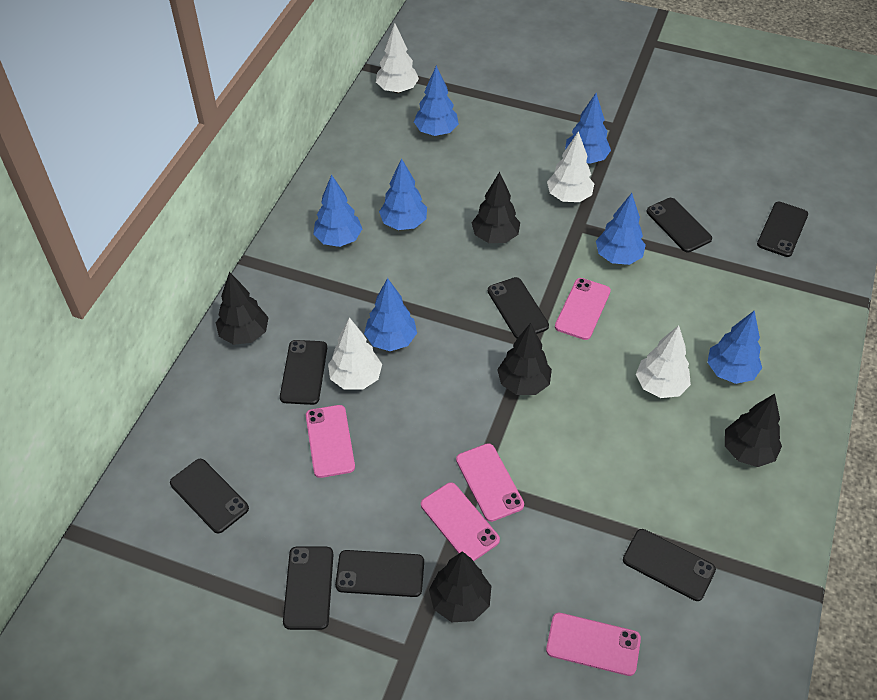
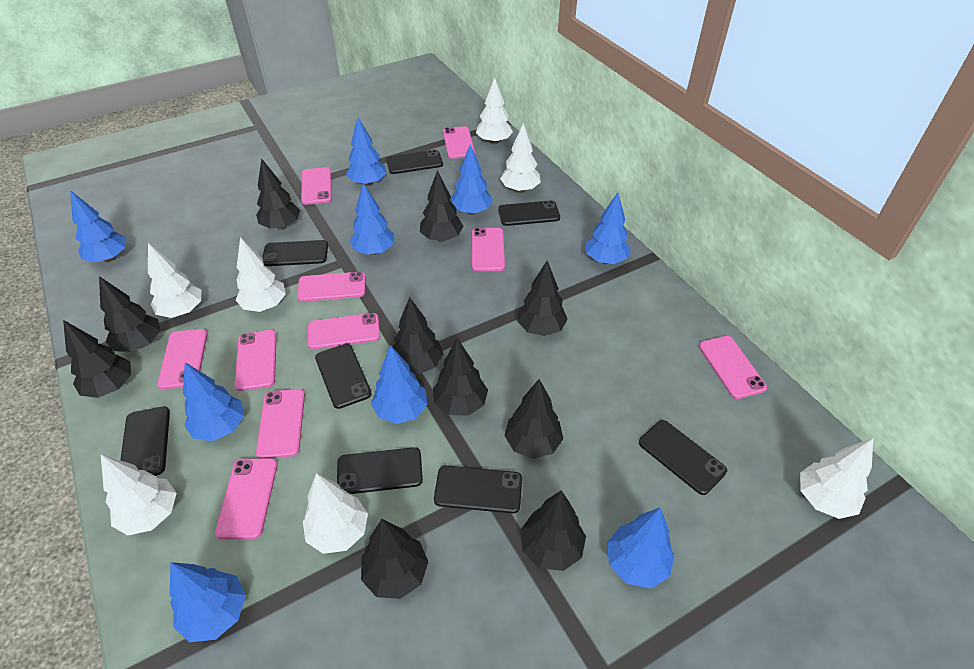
black tree: 5 -> 10
blue tree: 7 -> 9
pink phone: 5 -> 10
white tree: 4 -> 7

